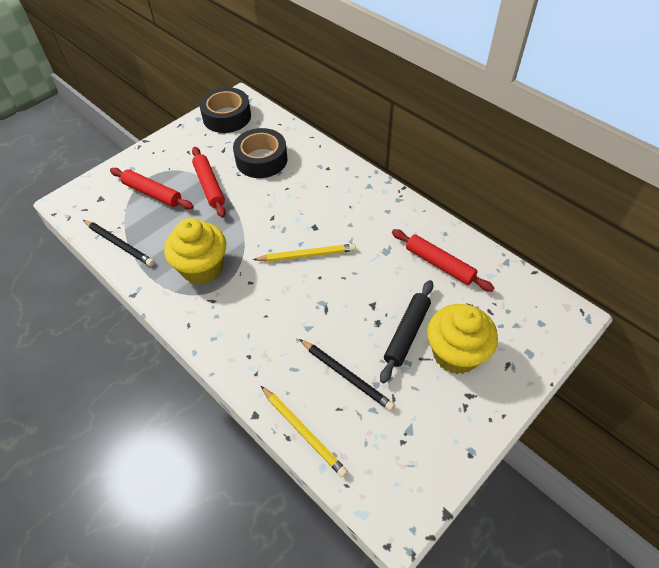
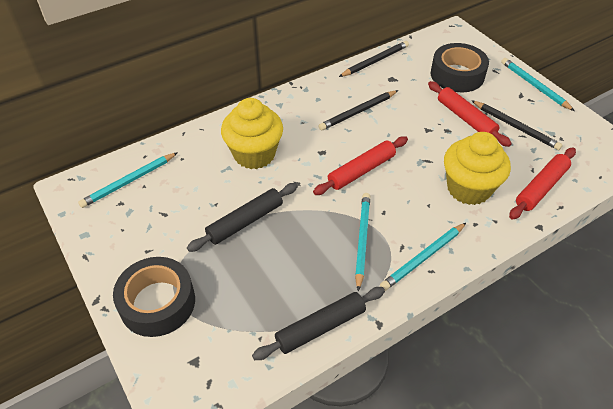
black pencil: 2 -> 3
black rolling pin: 1 -> 2
turquoise pencil: 0 -> 4
yellow pencil: 2 -> 0

